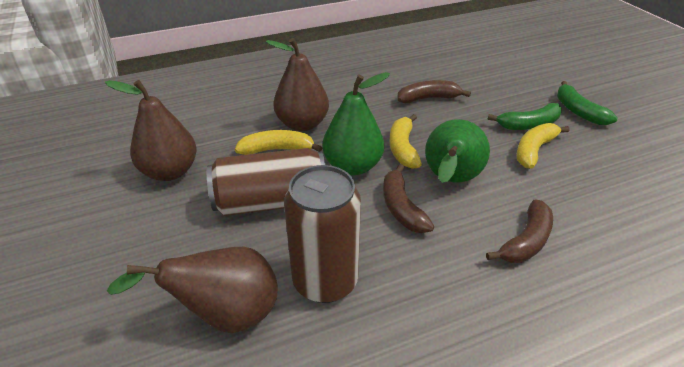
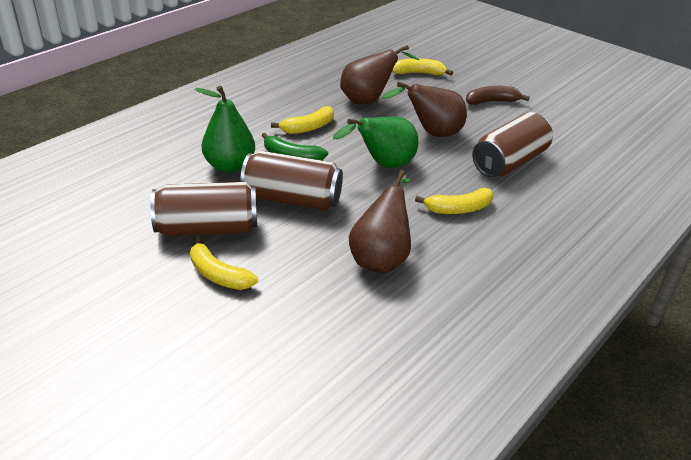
brown banana: 3 -> 1
brown can: 2 -> 3
green banana: 2 -> 1
yellow banana: 3 -> 4

